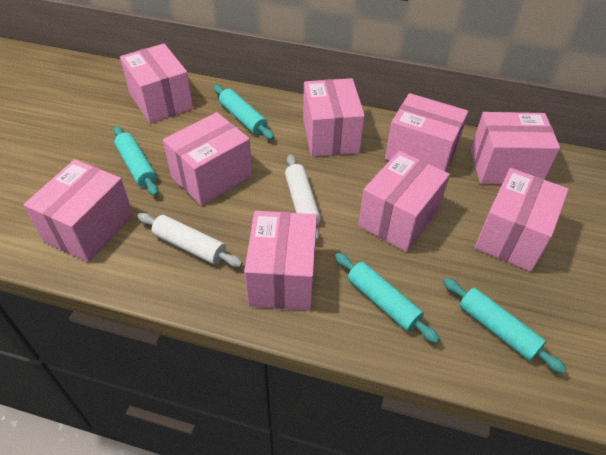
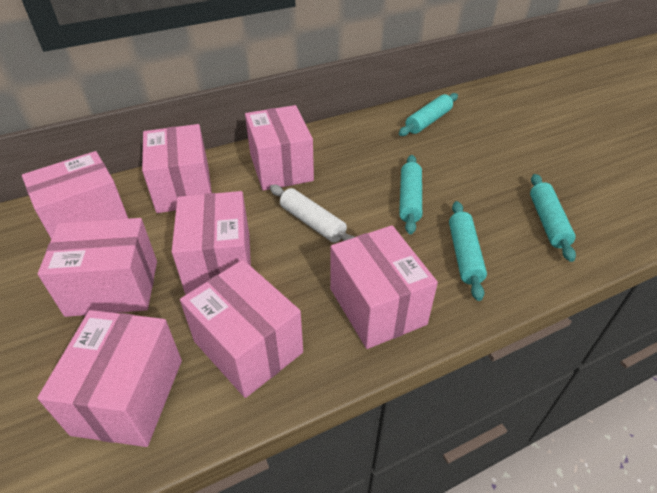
pink box: 9 -> 8
white rolling pin: 2 -> 1

